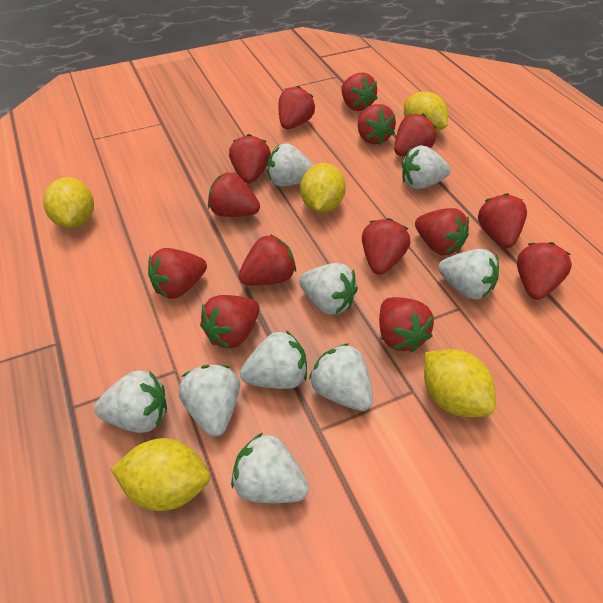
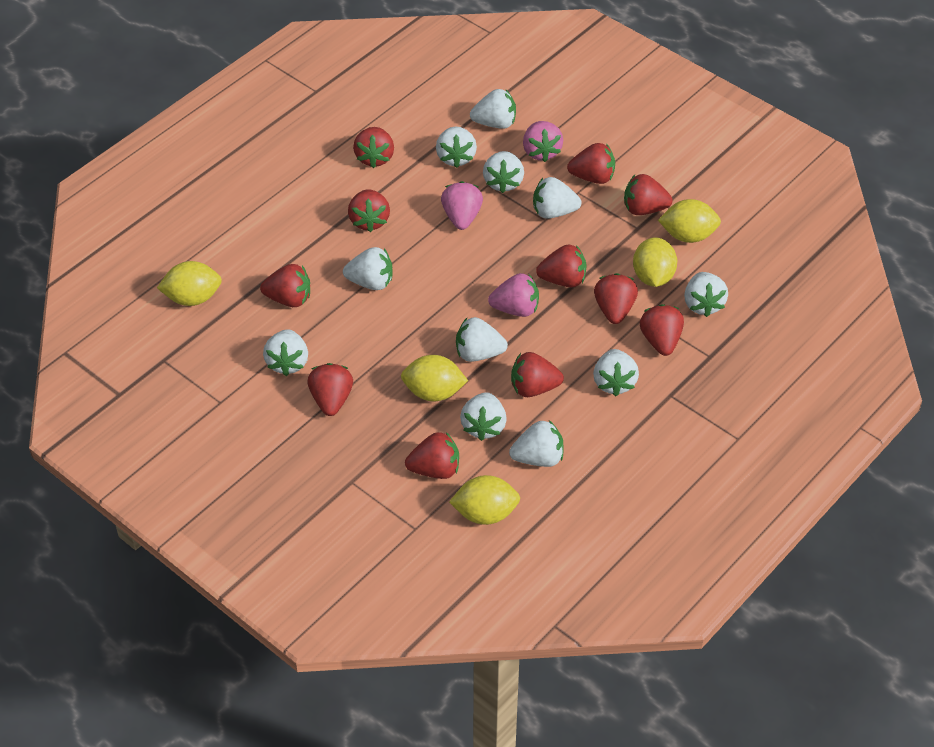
pink strawberry: 0 -> 3
red strawberry: 14 -> 11
white strawberry: 9 -> 11

